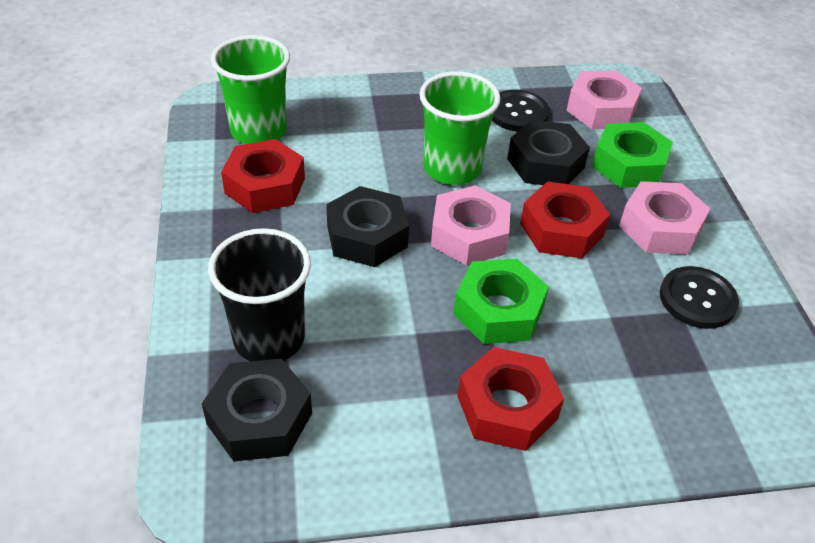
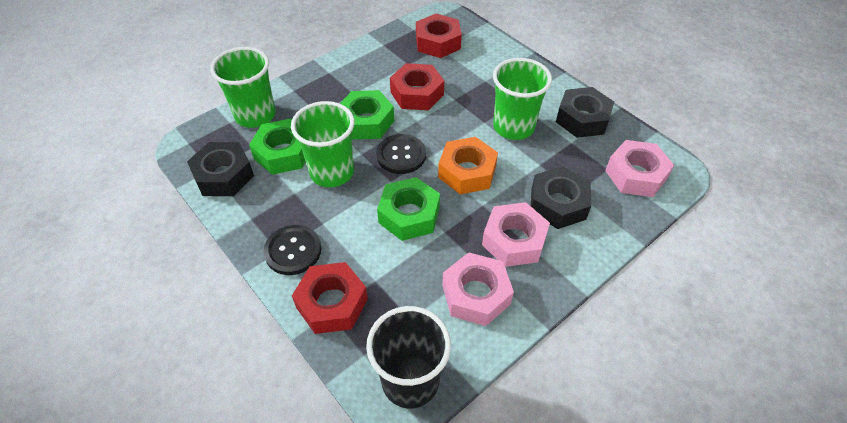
green cup: 2 -> 3
green nut: 2 -> 3
orange nut: 0 -> 1

